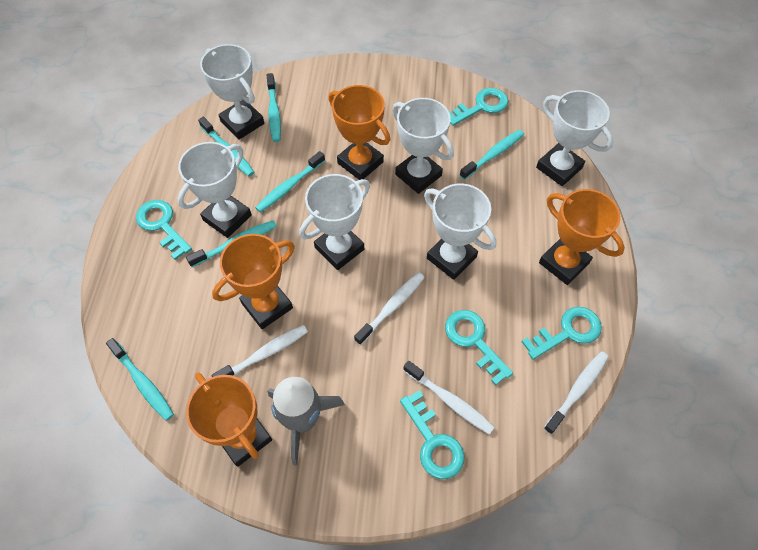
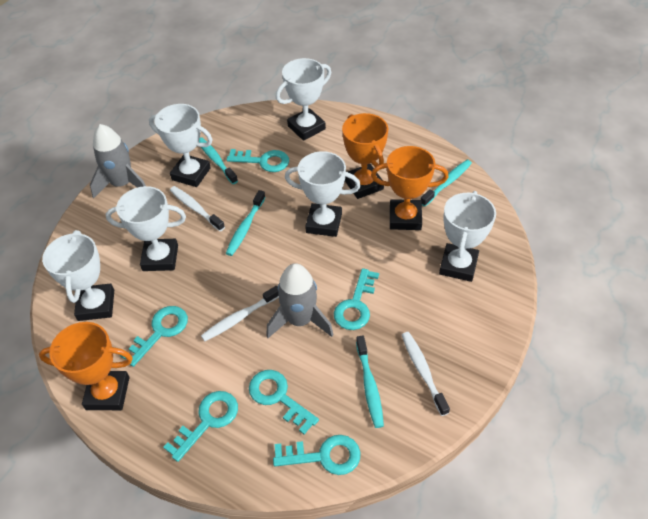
grey rocket: 1 -> 2
orange trophy: 4 -> 3
turquoise key: 5 -> 6
turquoise toothbrush: 6 -> 4
white toothbrush: 4 -> 3

